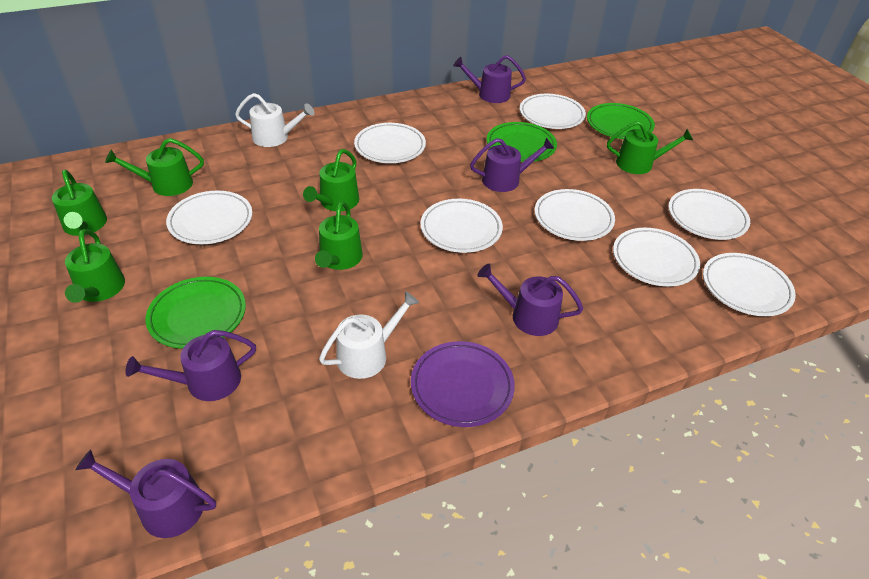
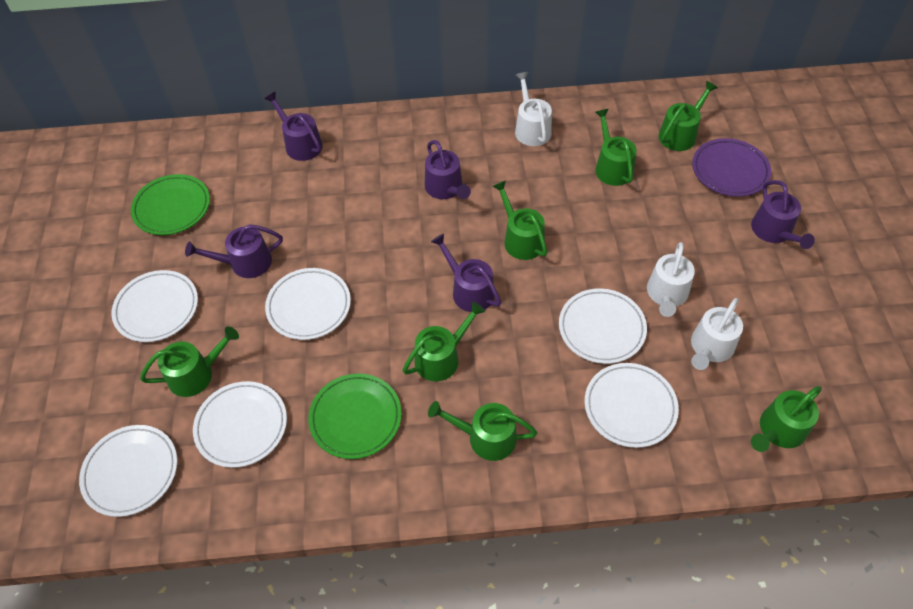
green plate: 3 -> 2
green watering can: 6 -> 7
white plate: 8 -> 6
white watering can: 2 -> 3

